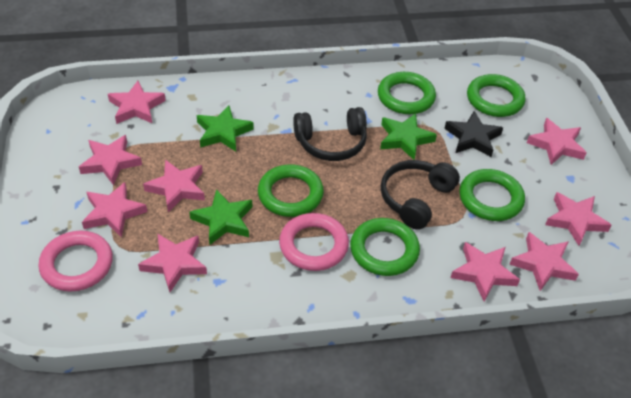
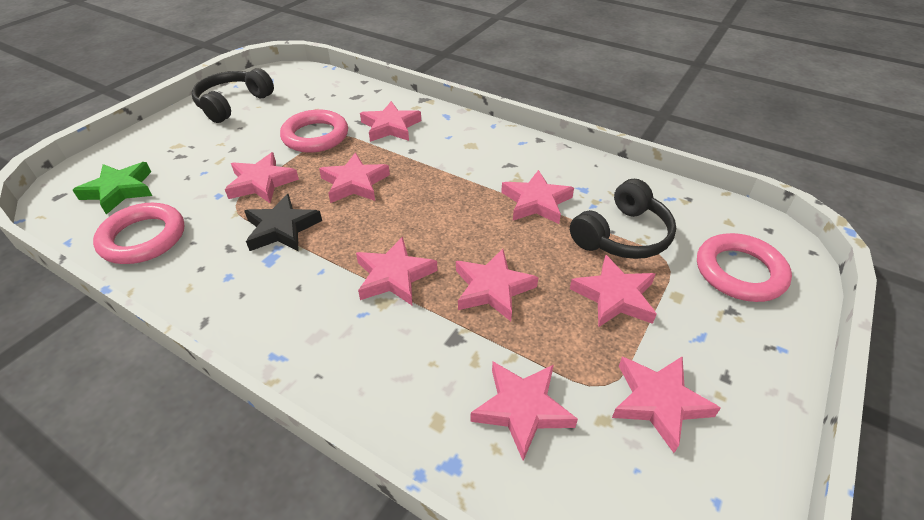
green ring: 5 -> 0
green star: 3 -> 1
pink ring: 2 -> 3

